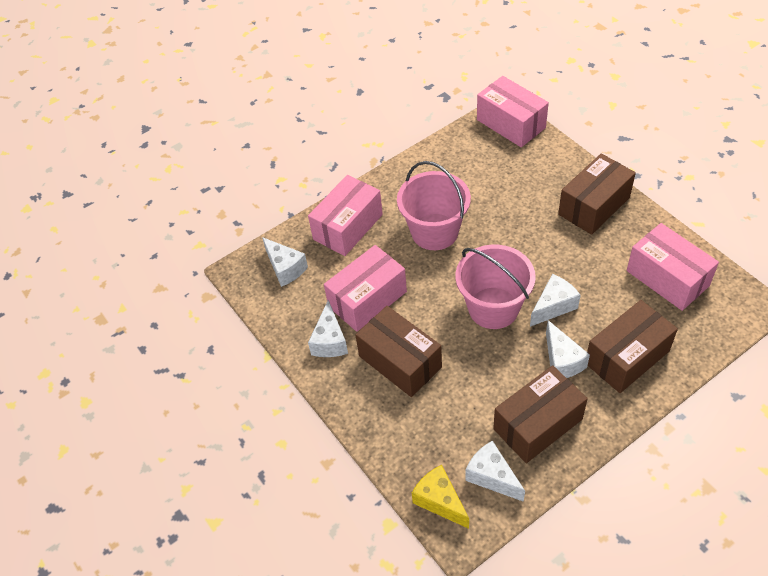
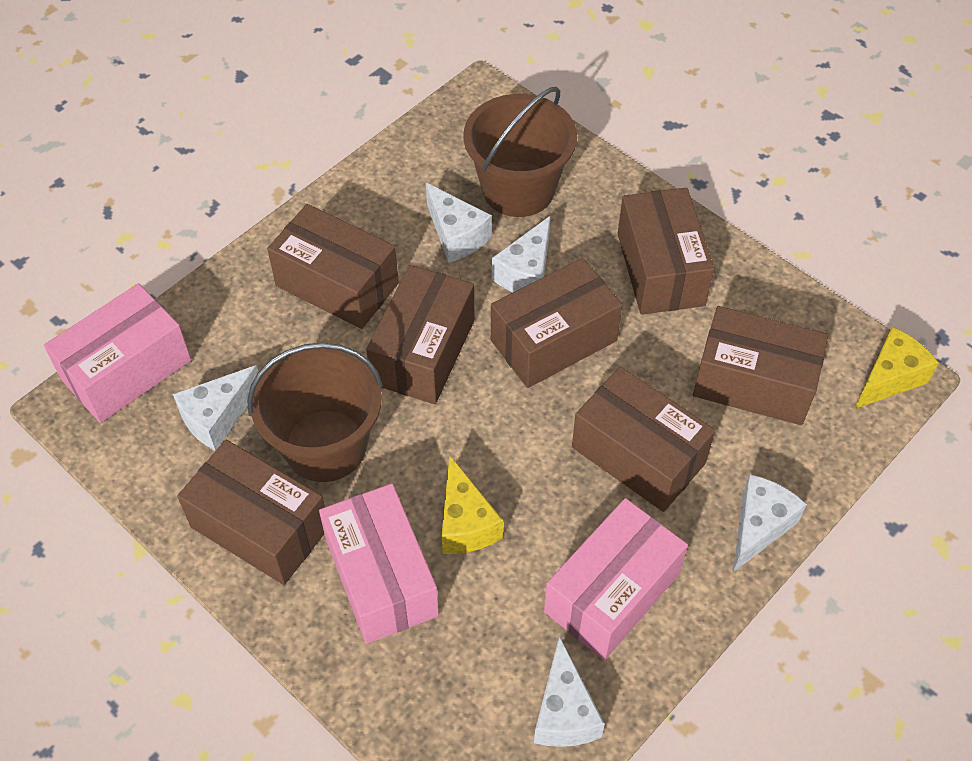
brown box: 4 -> 7
brown bucket: 0 -> 2
pink box: 4 -> 3
pink bucket: 2 -> 0
yellow cheese: 1 -> 2

